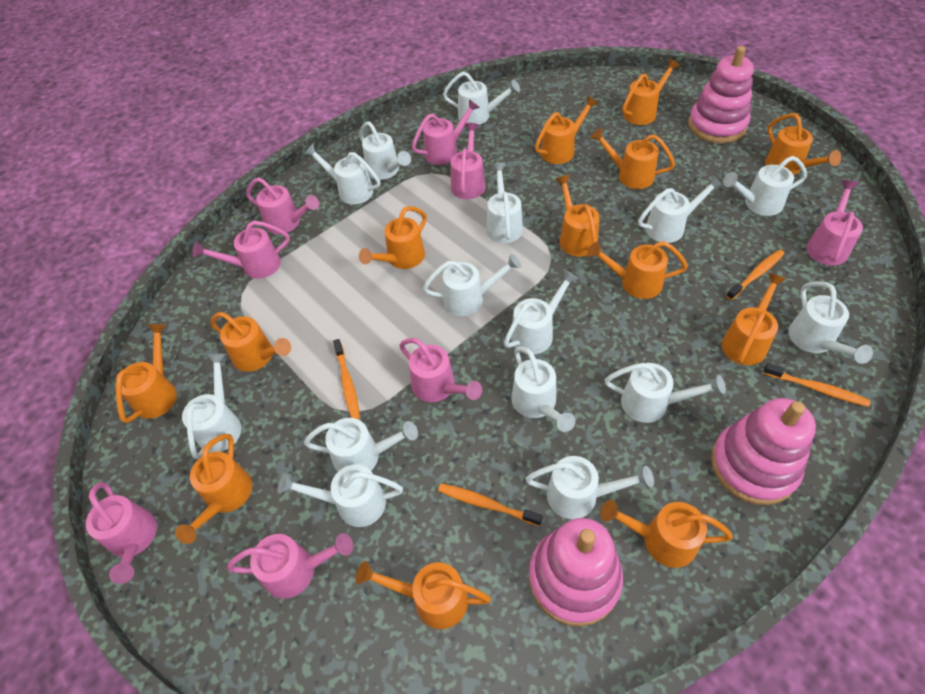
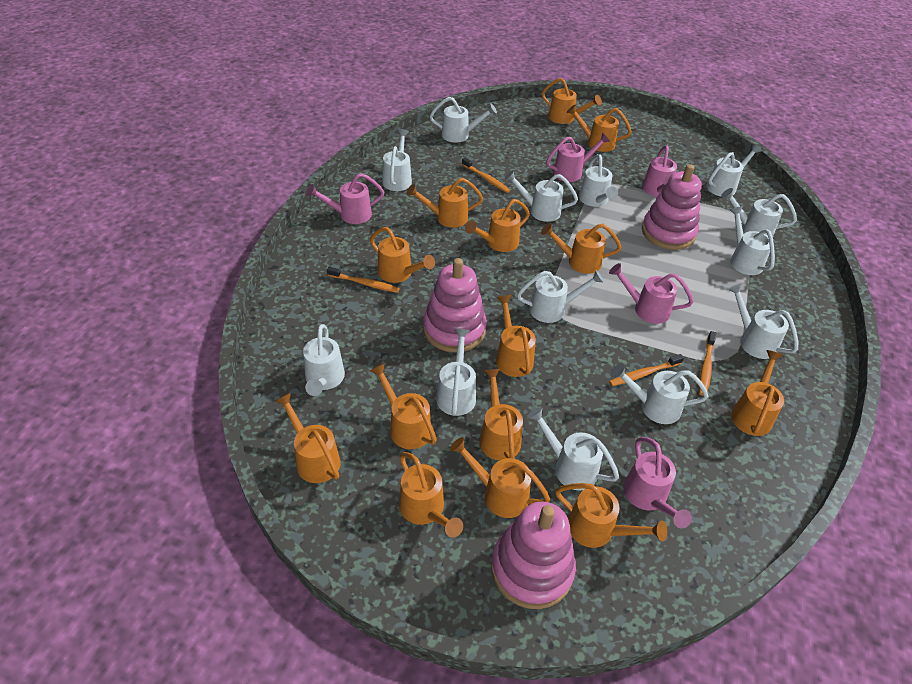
orange watering can: 13 -> 14
pink watering can: 8 -> 5
white watering can: 15 -> 13

